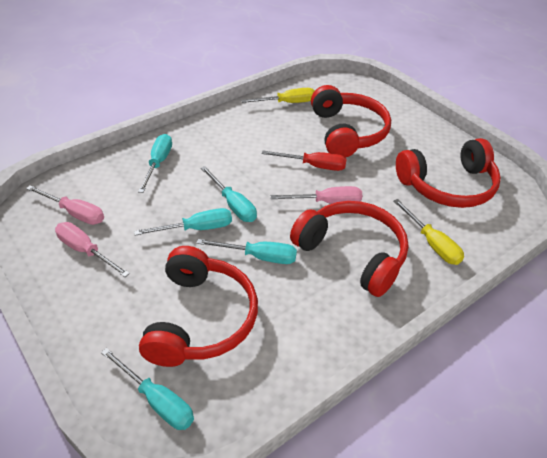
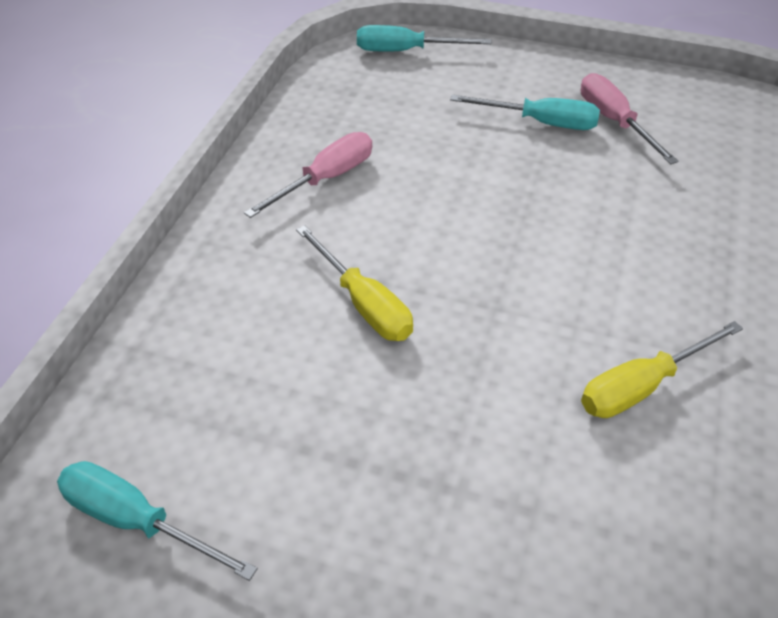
pink screwdriver: 3 -> 2
red headphones: 4 -> 0
red screwdriver: 1 -> 0
turquoise screwdriver: 5 -> 3

